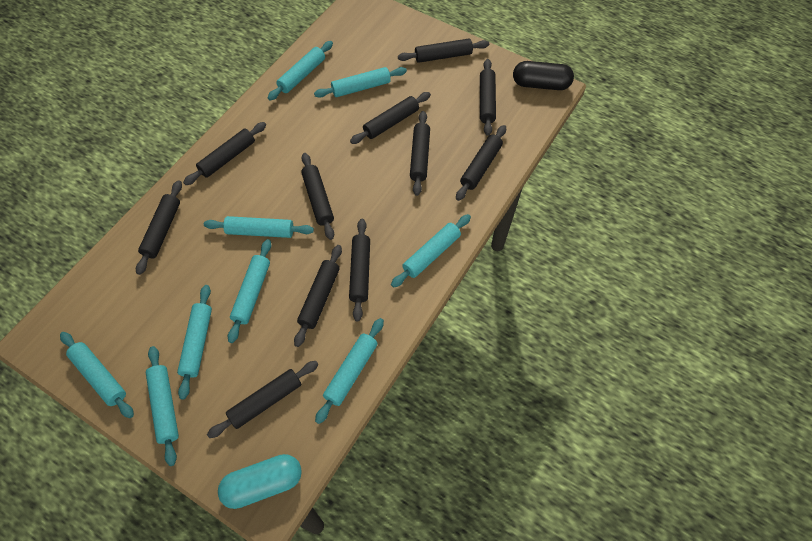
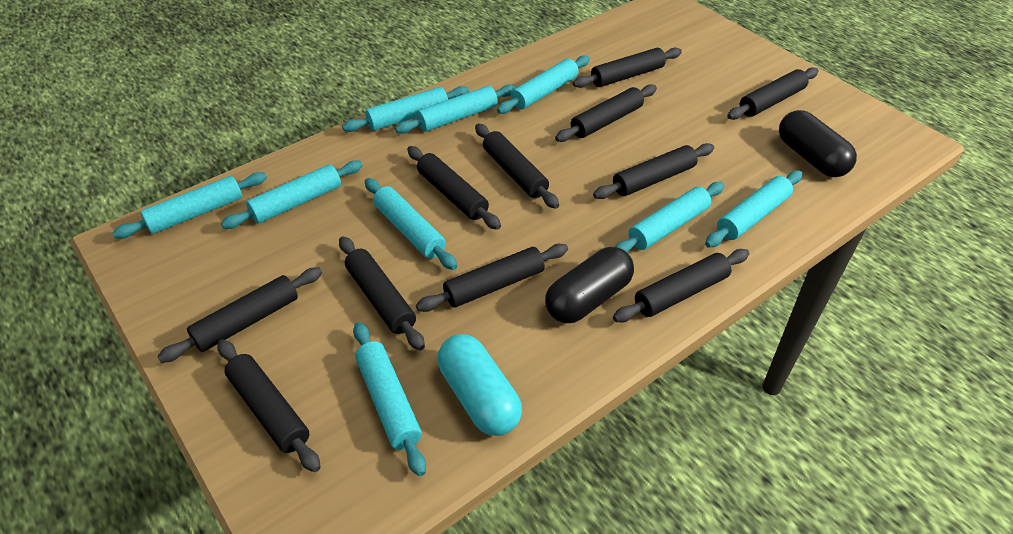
black capsule: 1 -> 2

